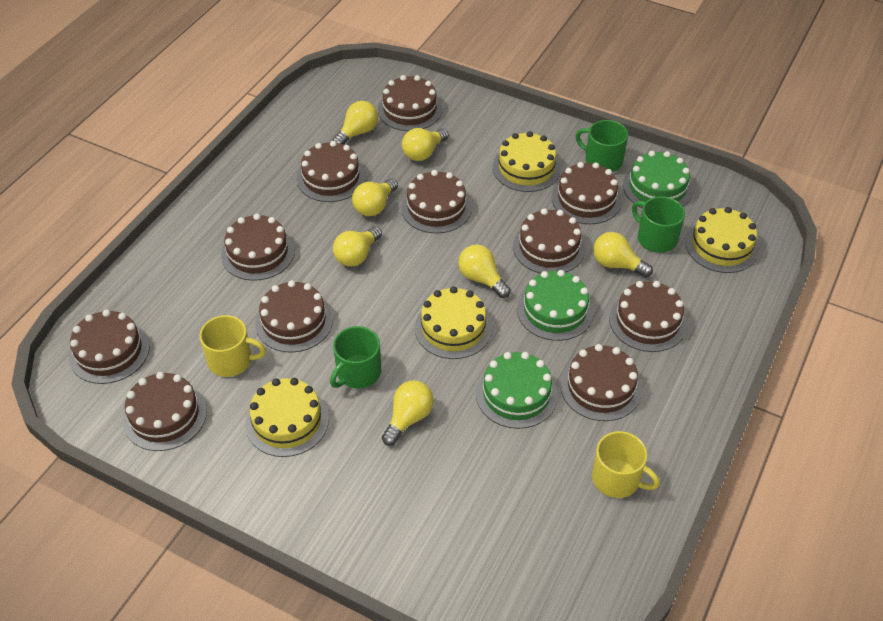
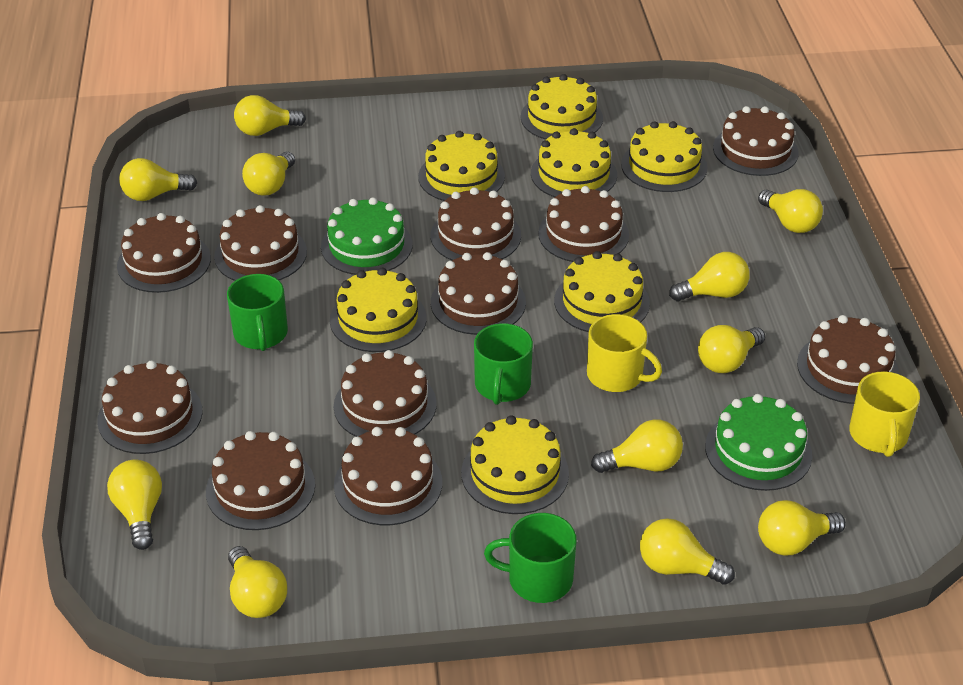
green cake: 3 -> 2
yellow cake: 4 -> 7
yellow light bulb: 7 -> 11

